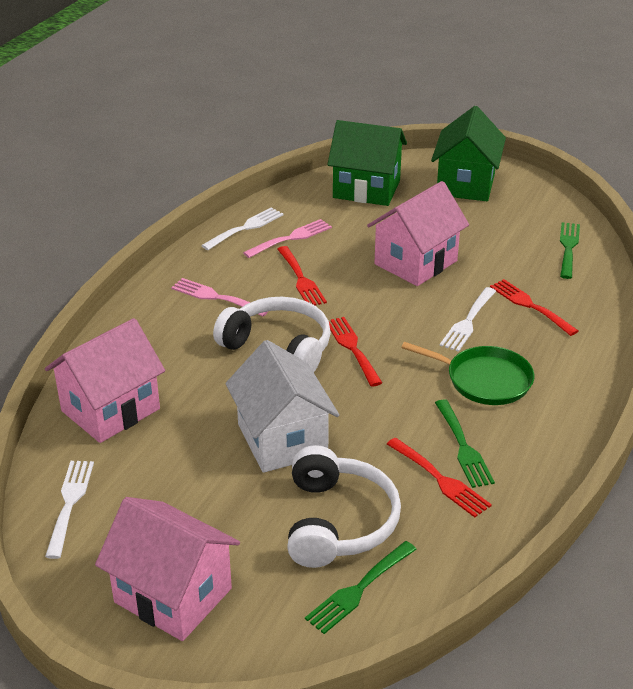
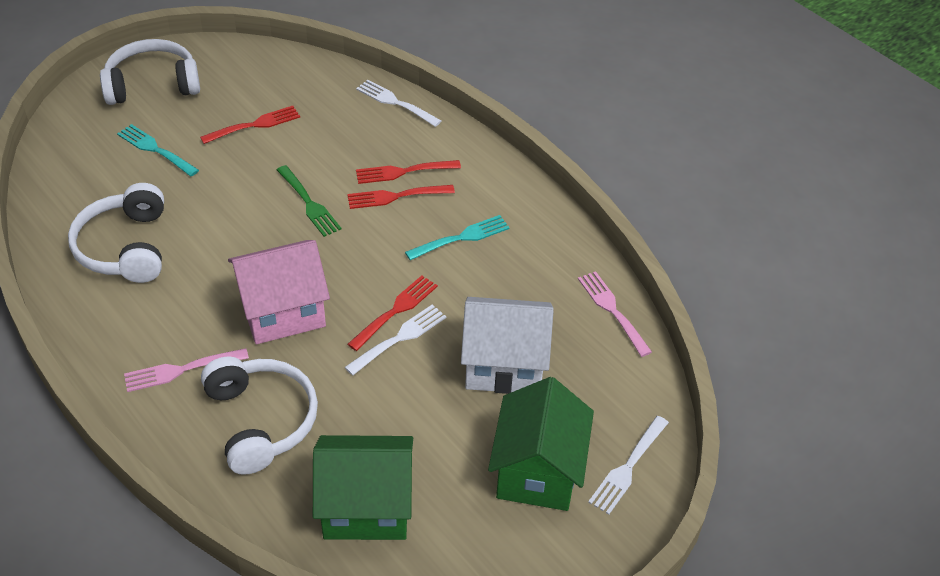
green fork: 3 -> 1
green pan: 1 -> 0
pink house: 3 -> 1
turquoise fork: 0 -> 2
white headphones: 2 -> 3

